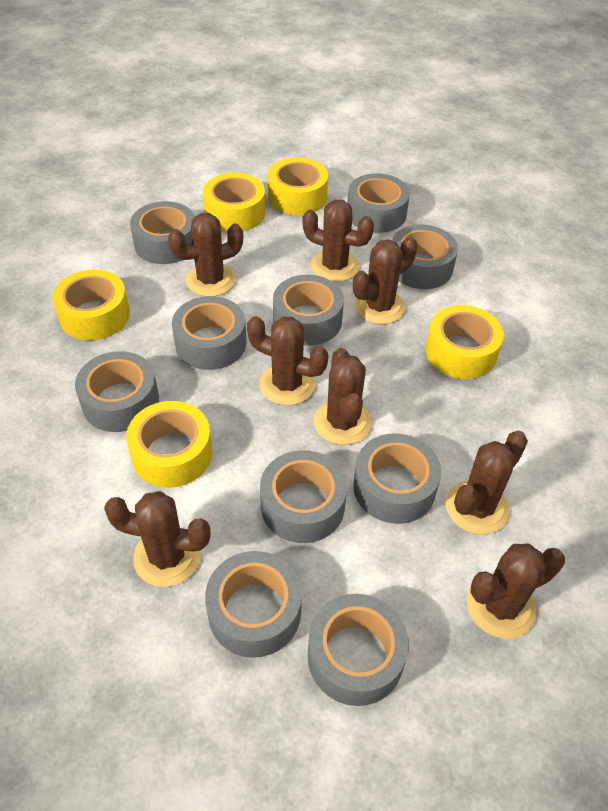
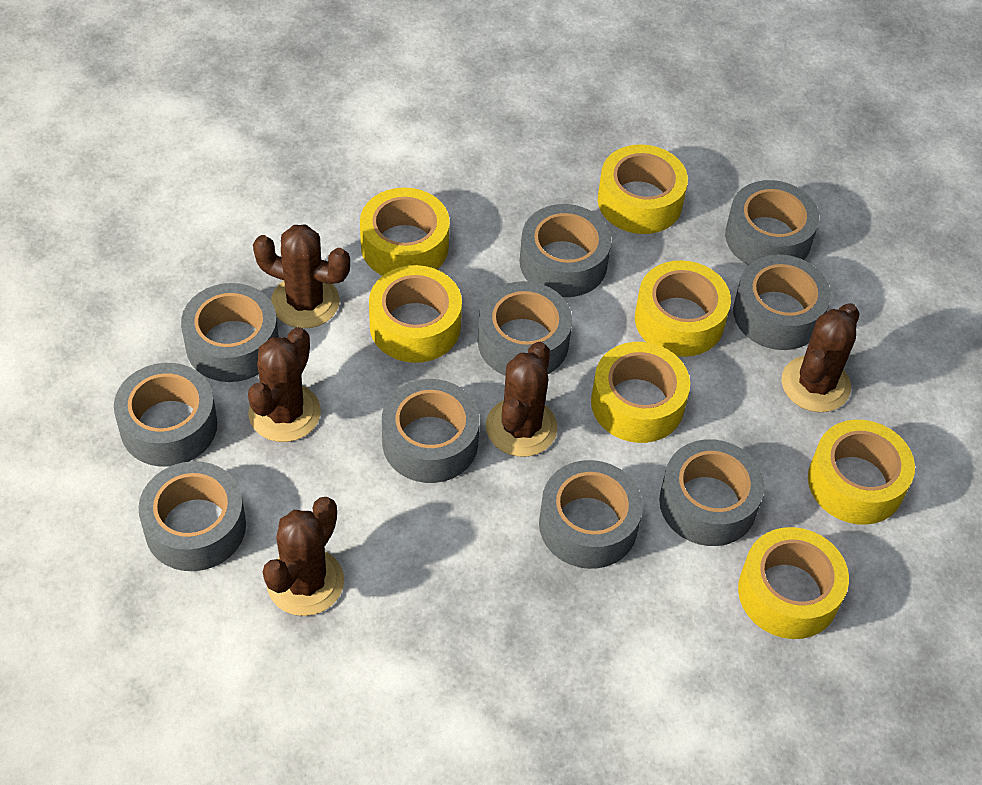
brown cactus: 8 -> 5
yellow tape: 5 -> 7

